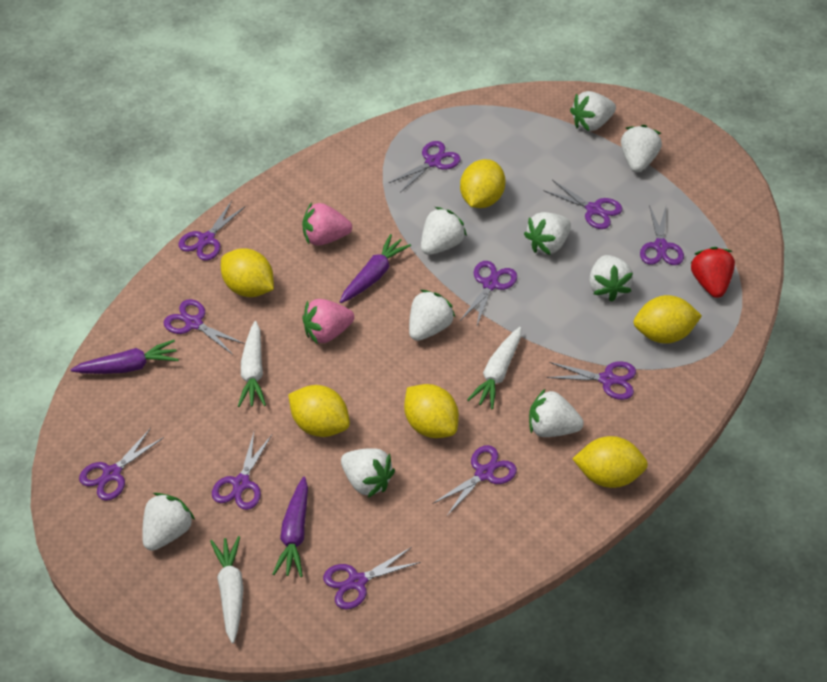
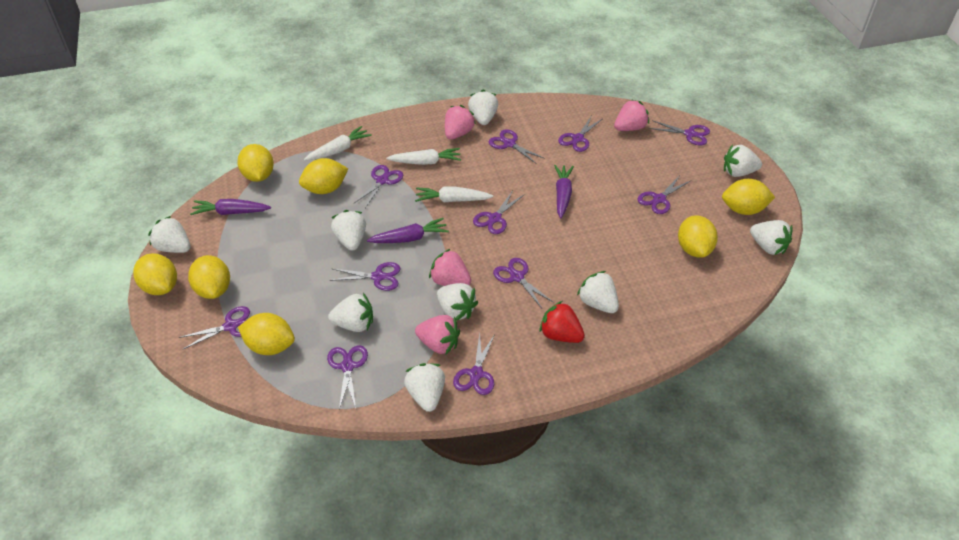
pink strawberry: 2 -> 4
yellow lemon: 6 -> 7

